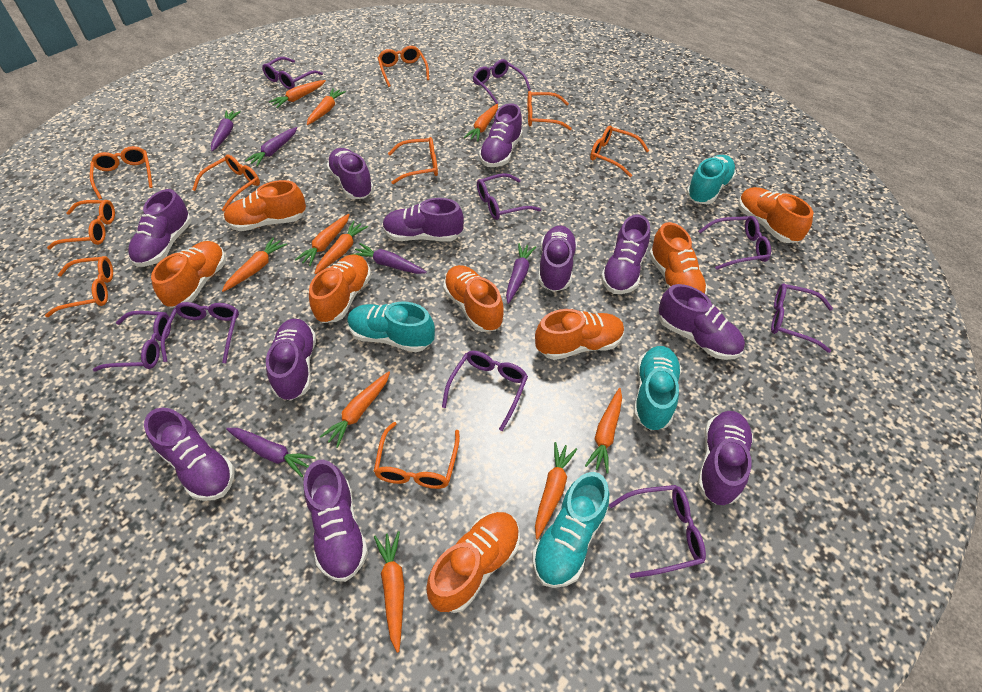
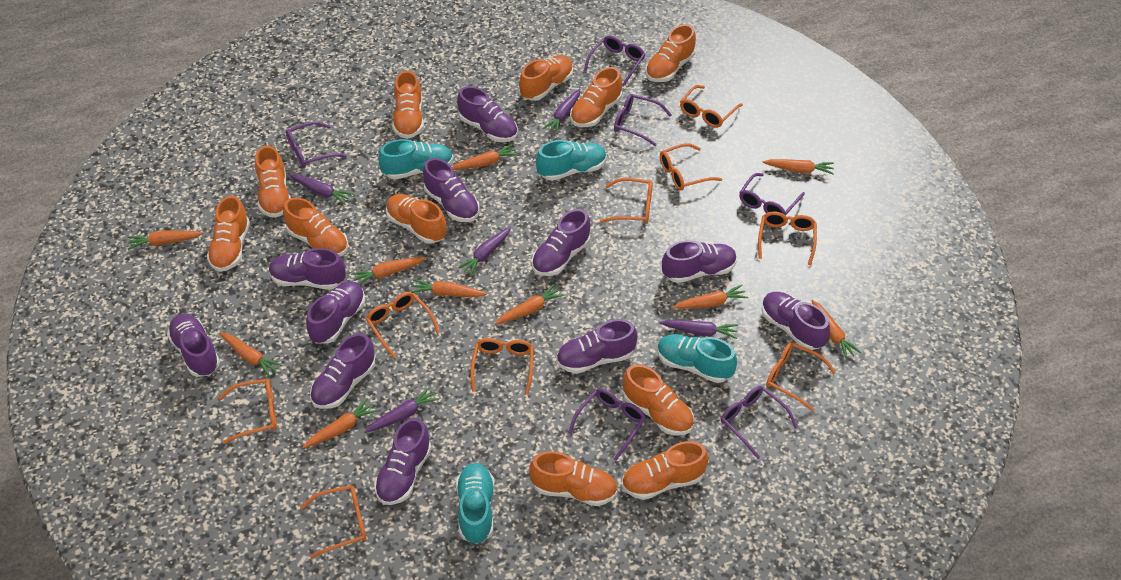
orange shoe: 8 -> 11
purple glasses: 9 -> 6

